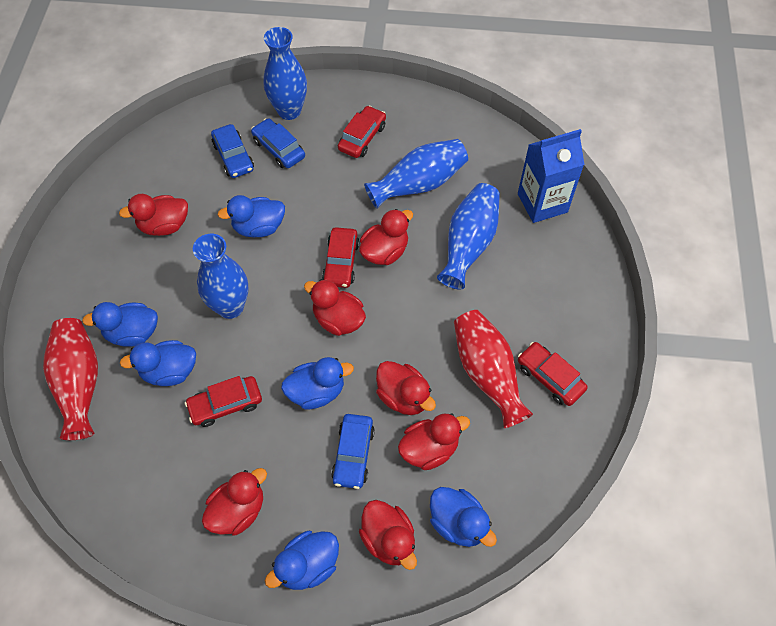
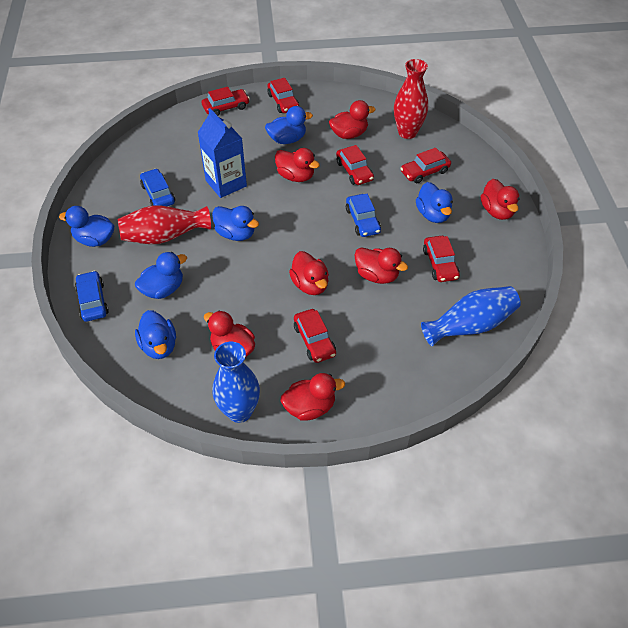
blue vase: 4 -> 2
red car: 4 -> 6

